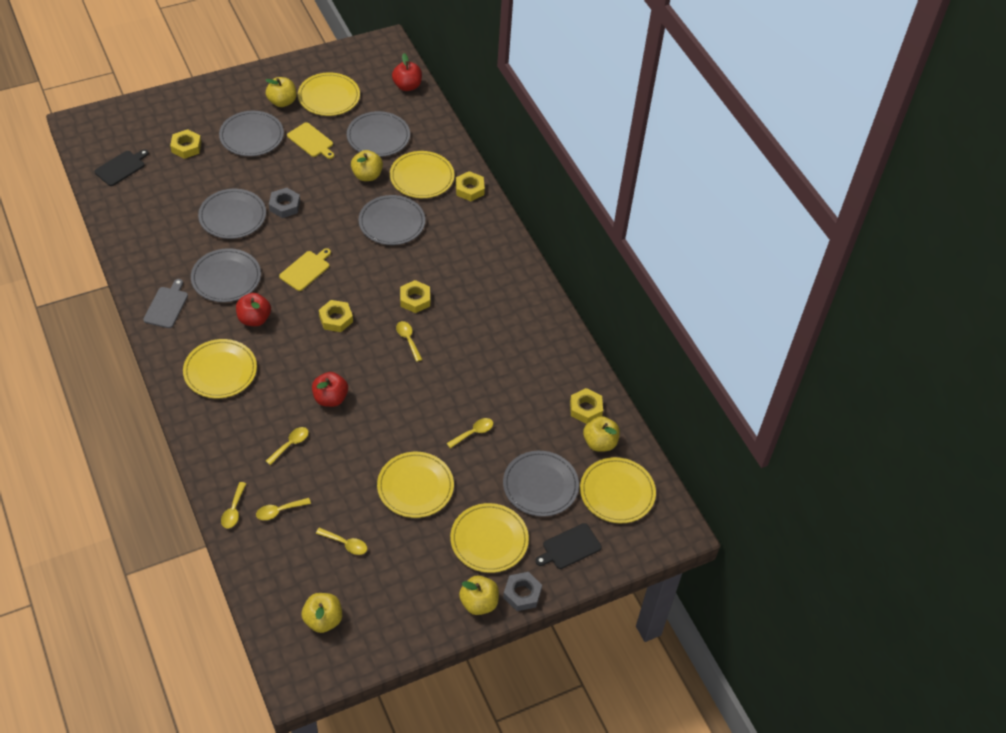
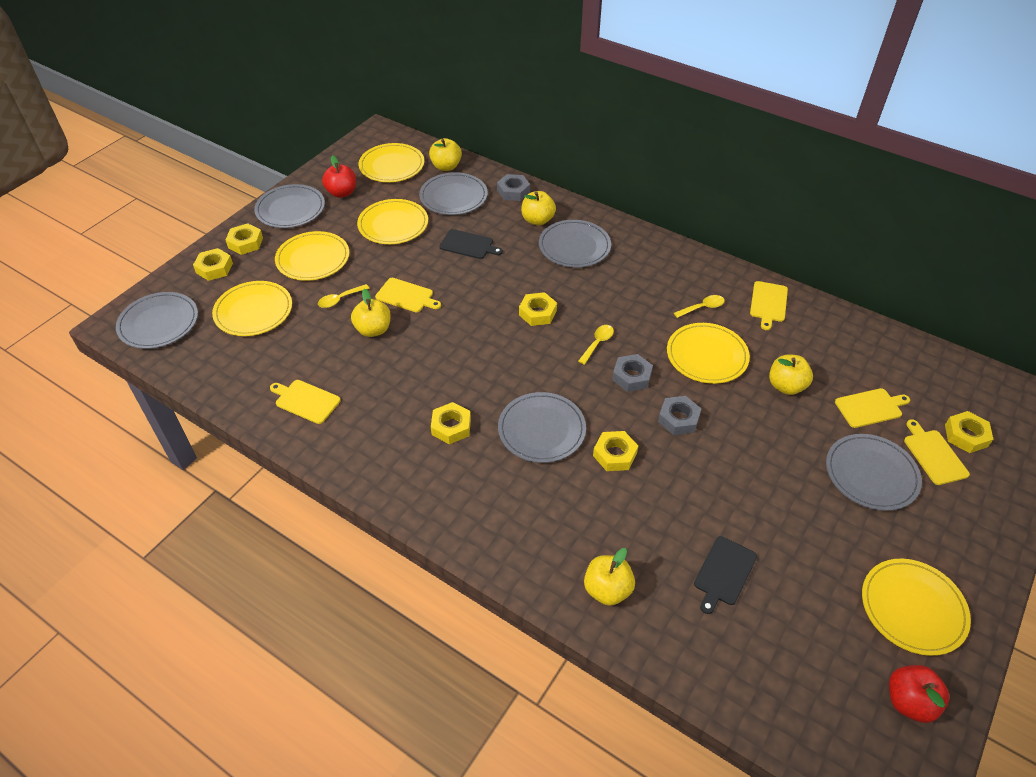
grey cutting board: 1 -> 0
grey nut: 2 -> 3
red apple: 3 -> 2
yellow cutting board: 2 -> 5
yellow nut: 5 -> 6
yellow spoon: 6 -> 3

